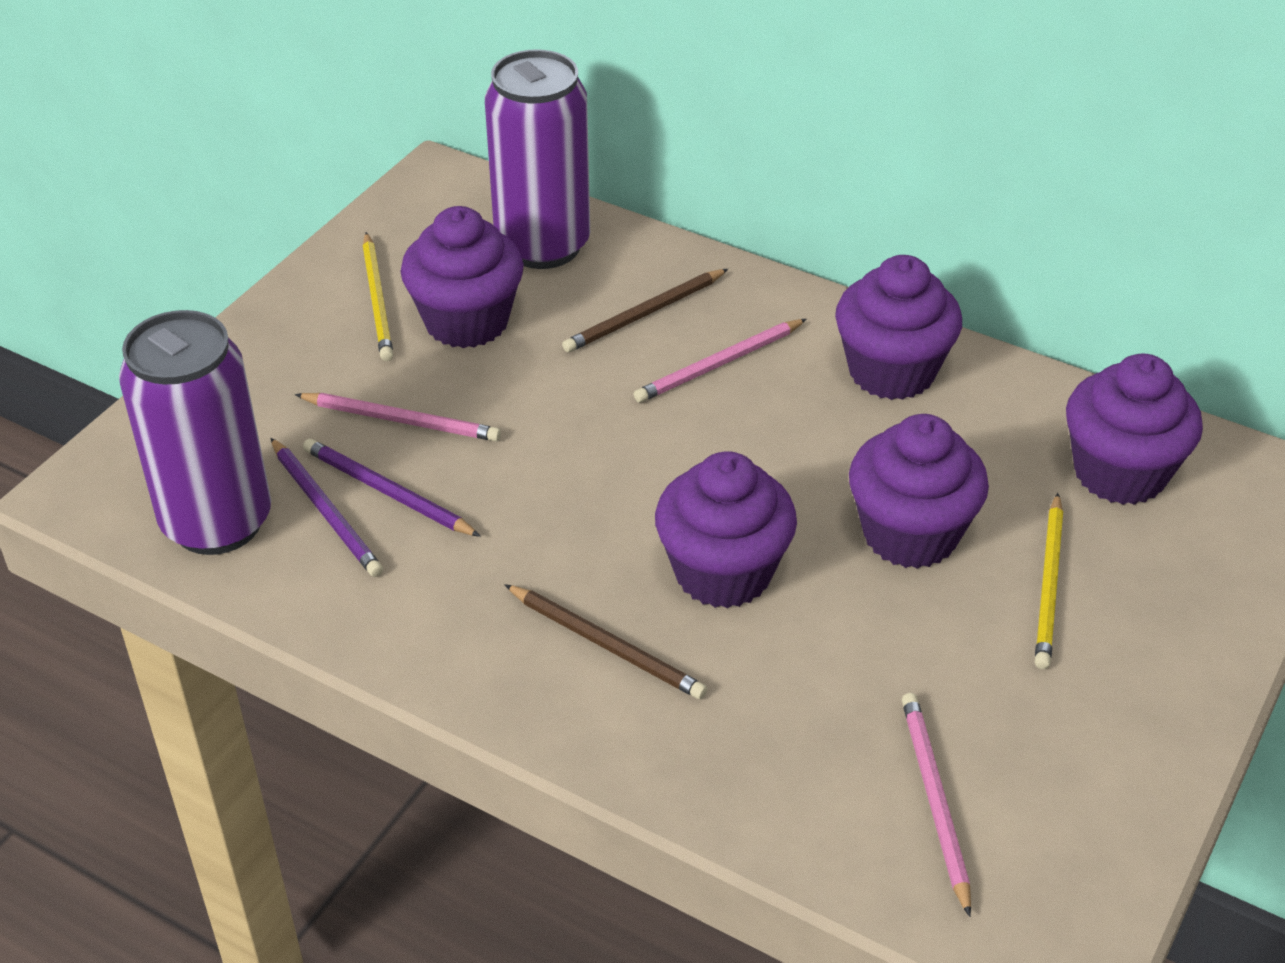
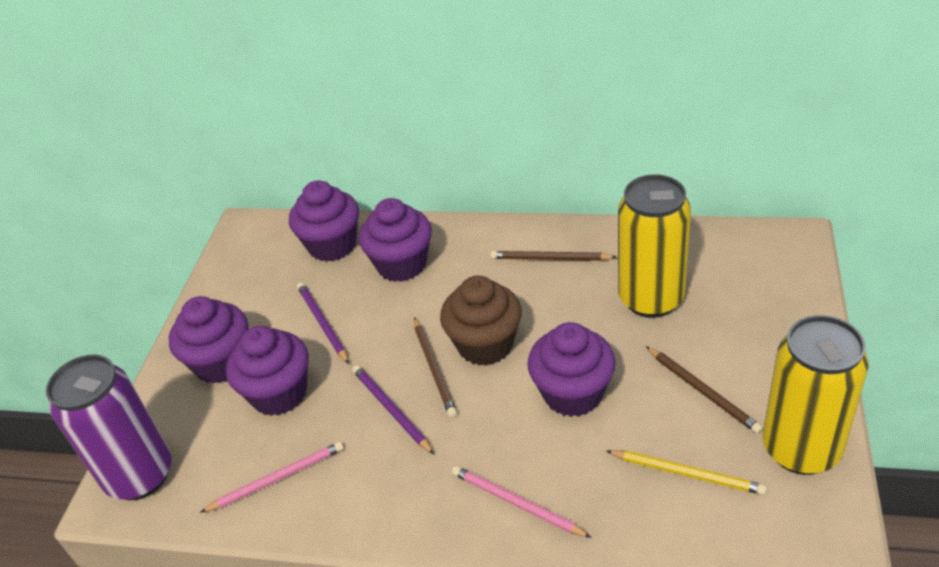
brown cupcake: 0 -> 1
brown pencil: 2 -> 3
pink pencil: 3 -> 2
purple can: 2 -> 1
yellow can: 0 -> 2
yellow pencil: 2 -> 1

